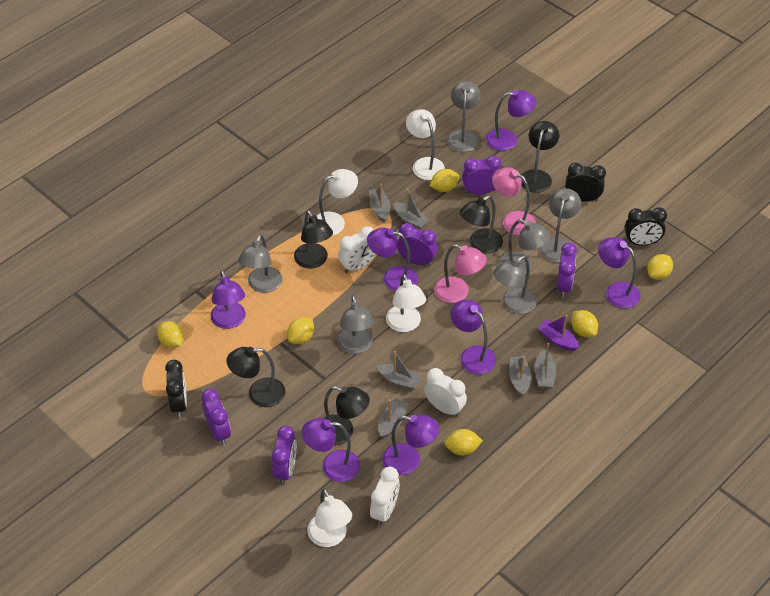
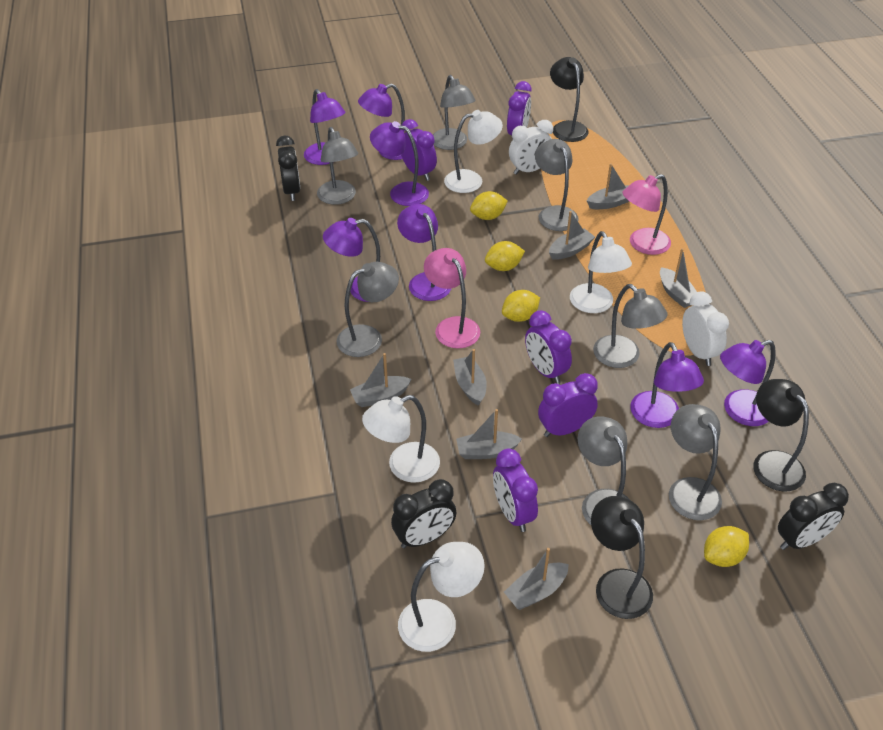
black lamp: 5 -> 3
grey boat: 6 -> 7
grey lamp: 6 -> 7
purple boat: 1 -> 0
white clock: 3 -> 2
yellow lemon: 6 -> 4

